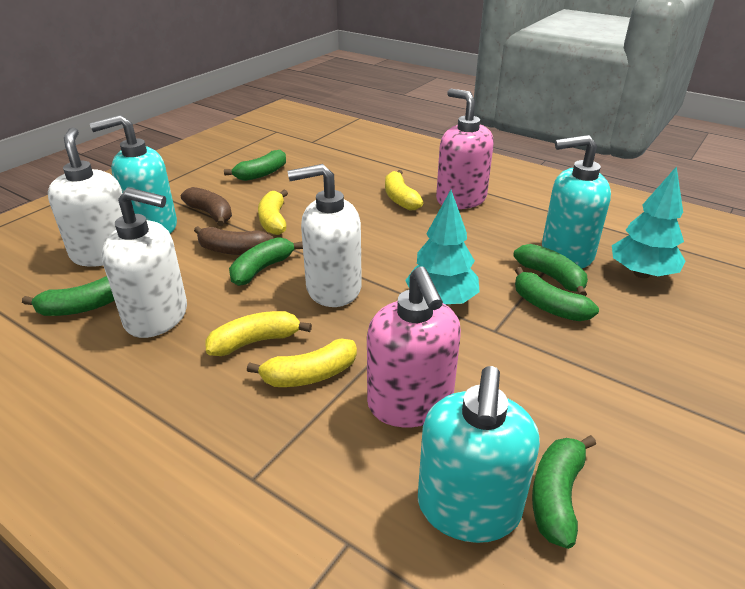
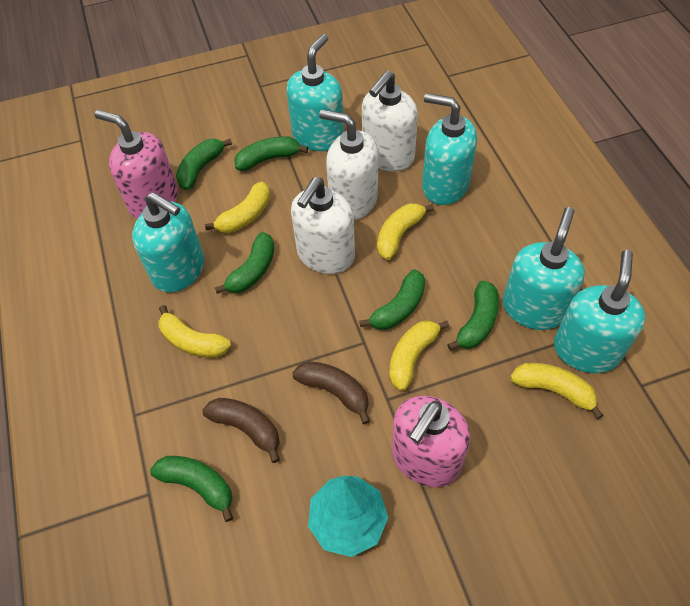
turquoise soap dispenser: 3 -> 5
turquoise tree: 2 -> 1
yellow banana: 4 -> 5

